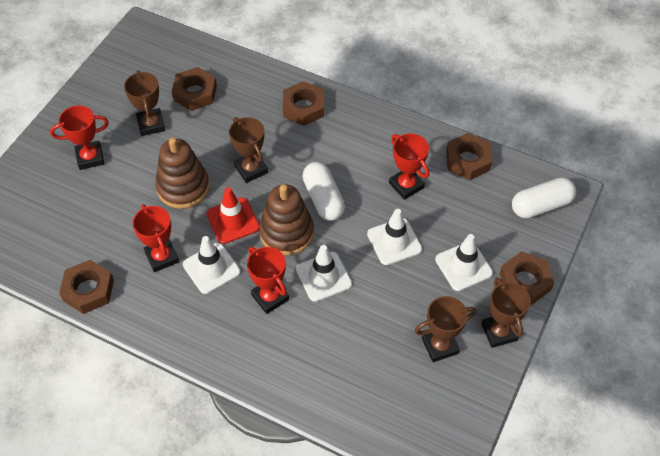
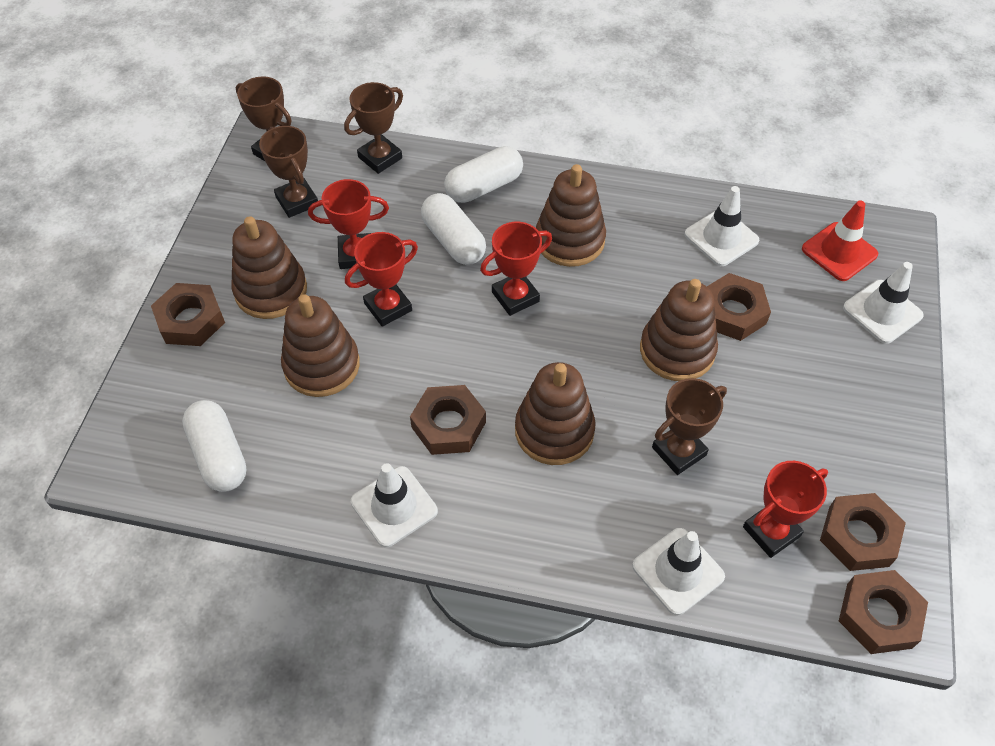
brown stacking toy: 2 -> 5
white capsule: 2 -> 3

